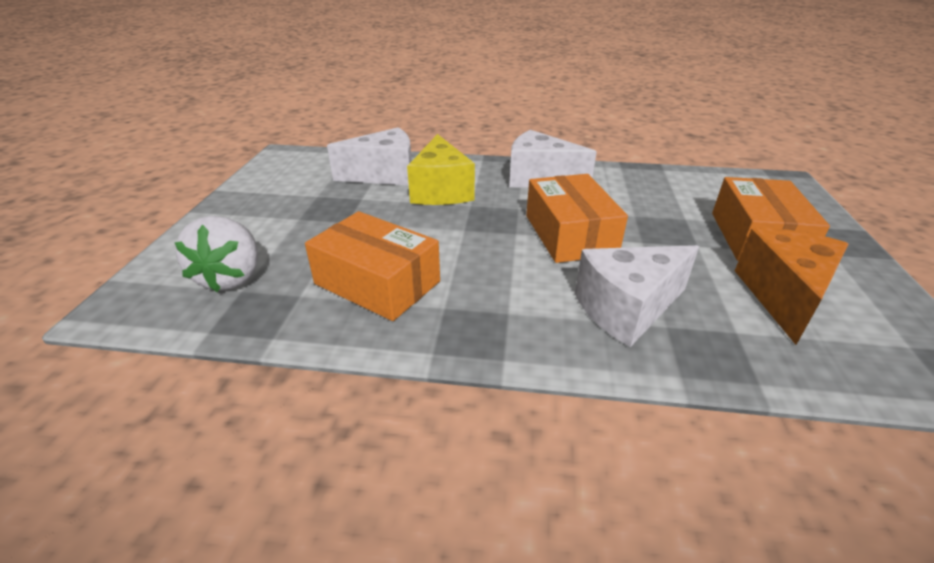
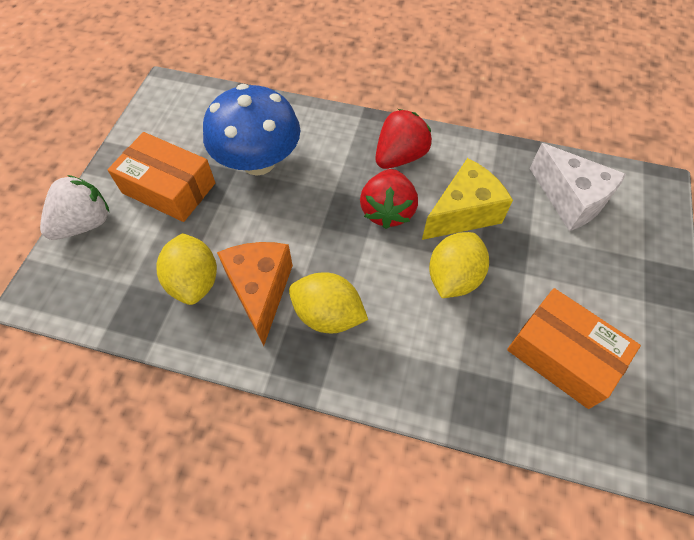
blue mushroom: 0 -> 1
orange box: 3 -> 2
red strawberry: 0 -> 2
white cheese: 3 -> 1
yellow lemon: 0 -> 3

